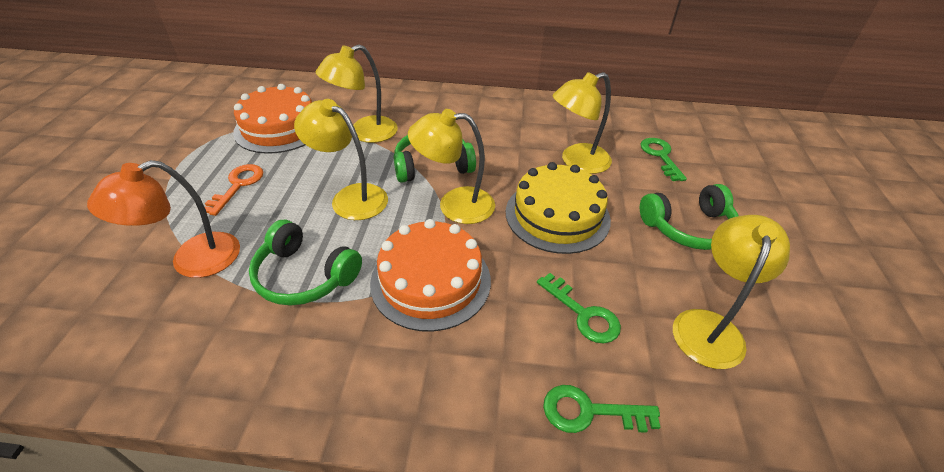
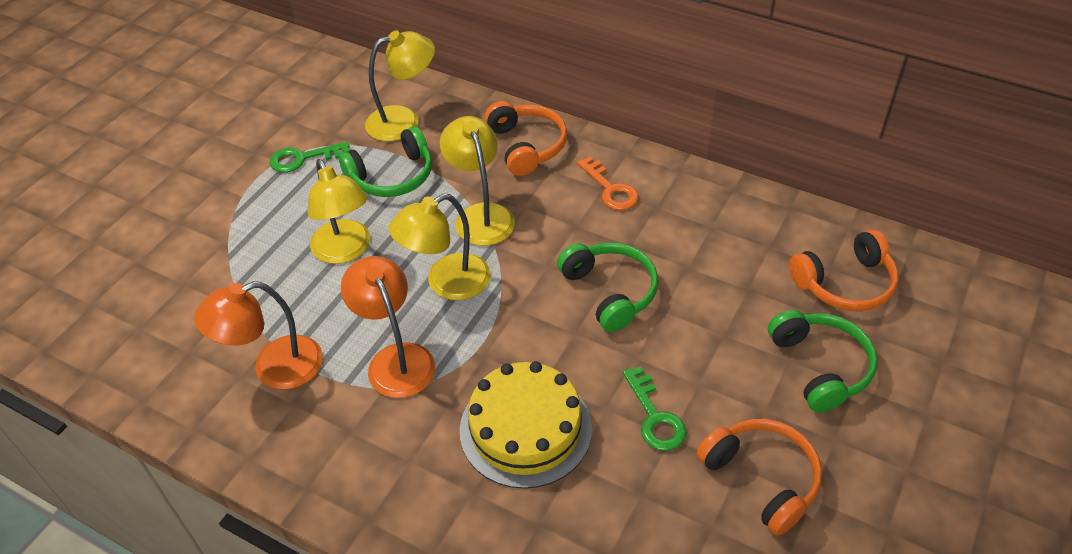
green key: 3 -> 2
orange cake: 2 -> 0
orange headphones: 0 -> 3
orange lamp: 1 -> 2
yellow lamp: 5 -> 4

